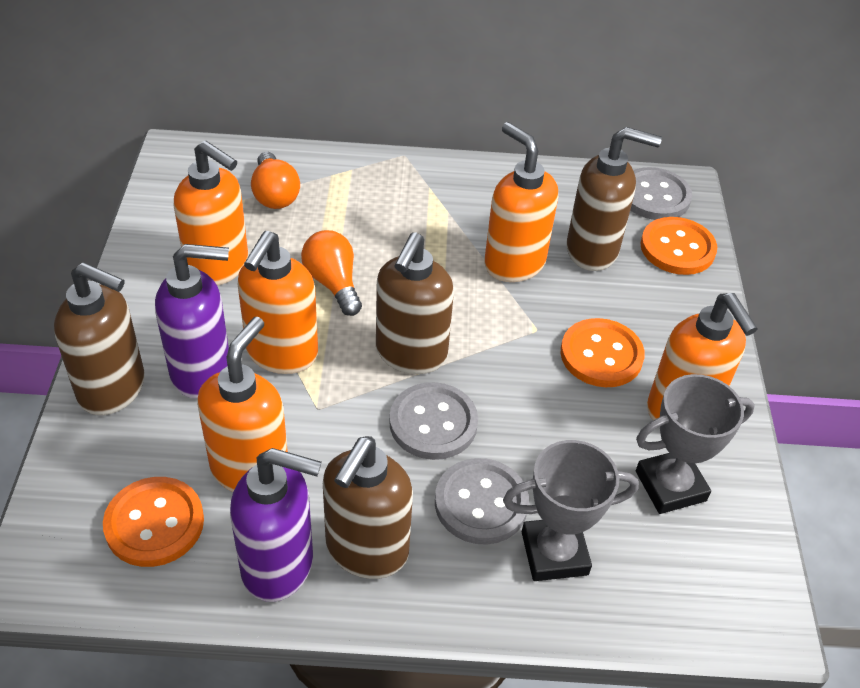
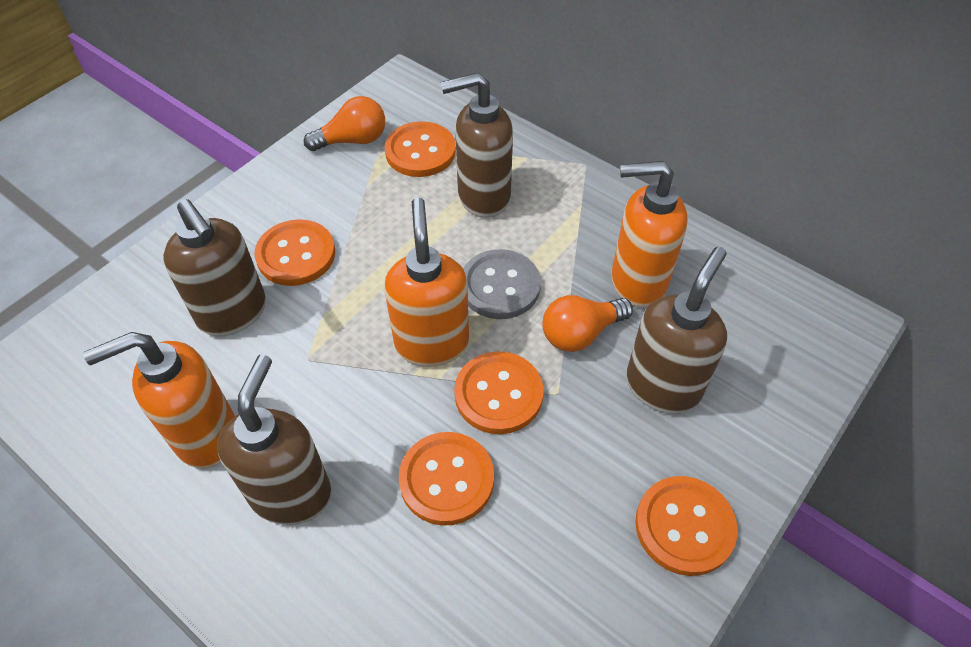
grey button: 3 -> 1
grey trophy: 2 -> 0
orange button: 3 -> 5
orange soap dispenser: 5 -> 3
purple soap dispenser: 2 -> 0

